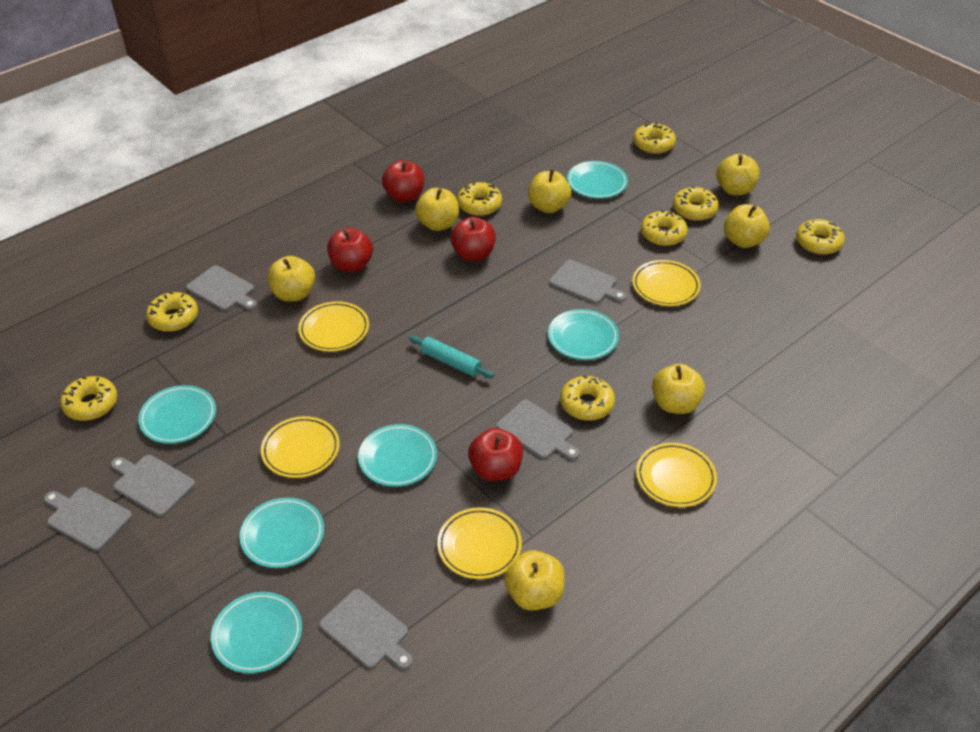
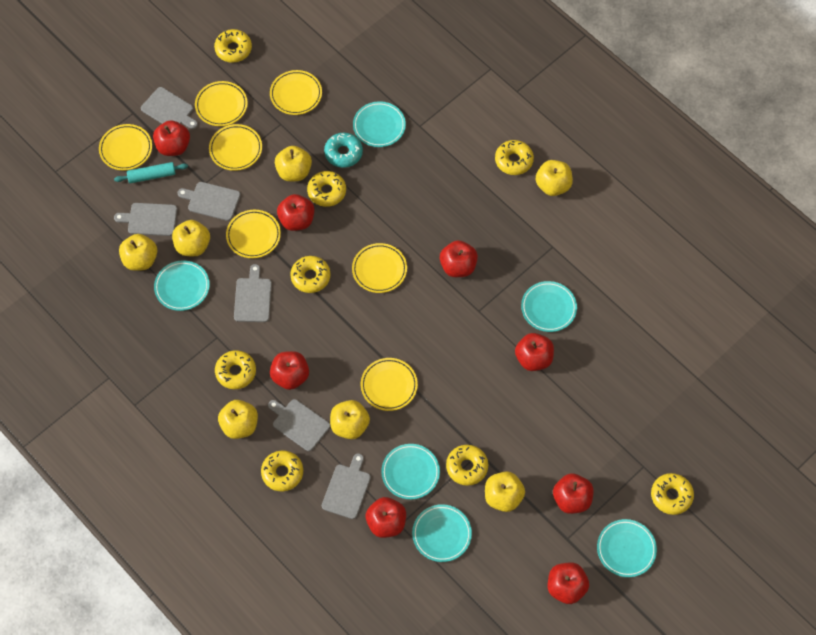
red apple: 4 -> 8
turquoise donut: 0 -> 1
yellow plate: 5 -> 7

